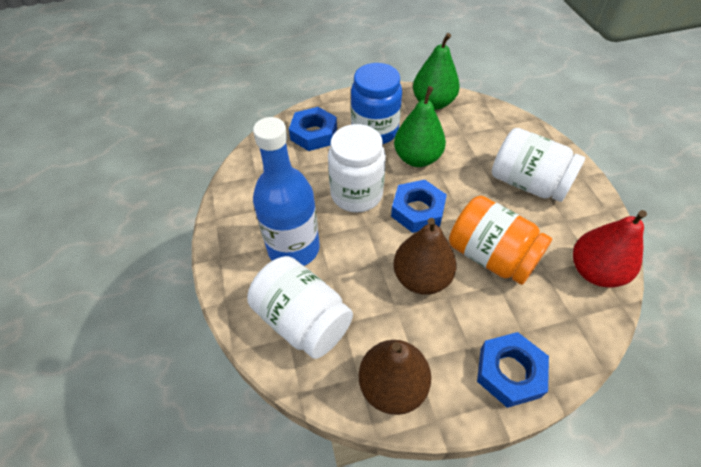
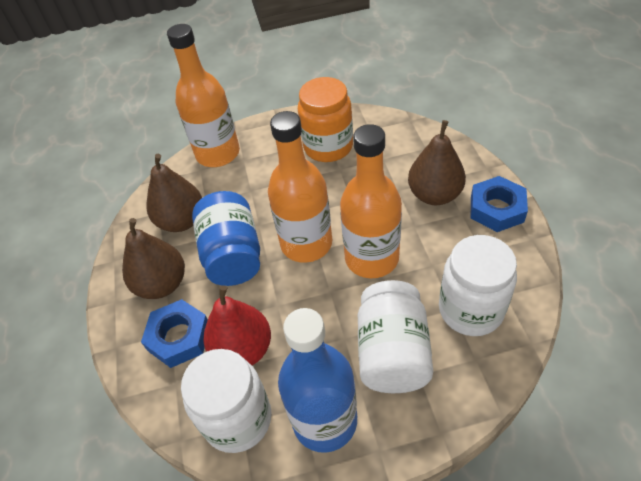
blue nut: 3 -> 2
brown pear: 2 -> 3
green pear: 2 -> 0
orange bottle: 0 -> 3

